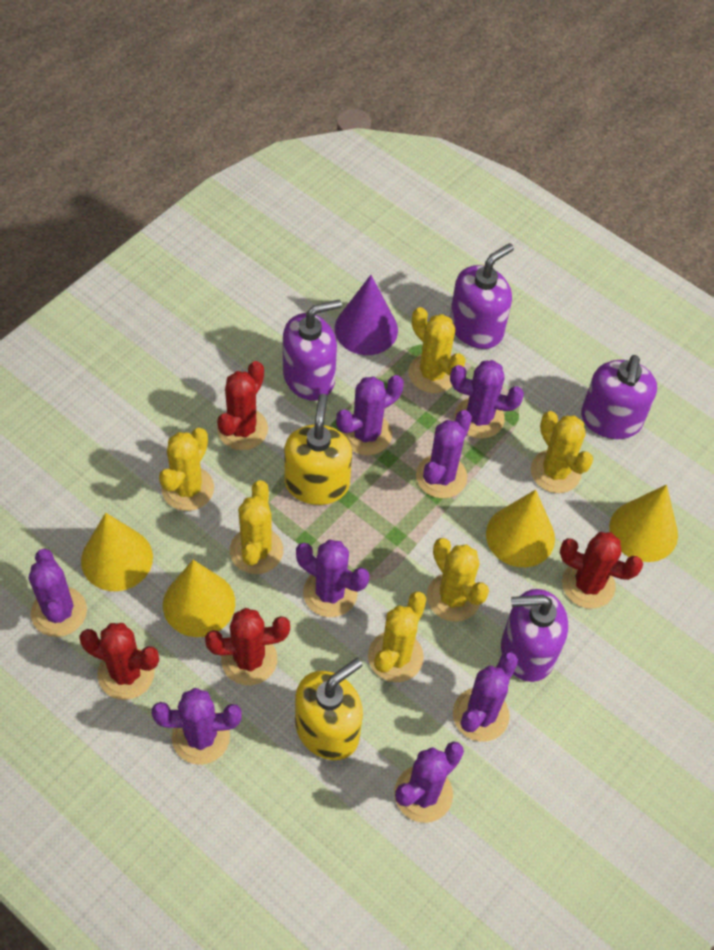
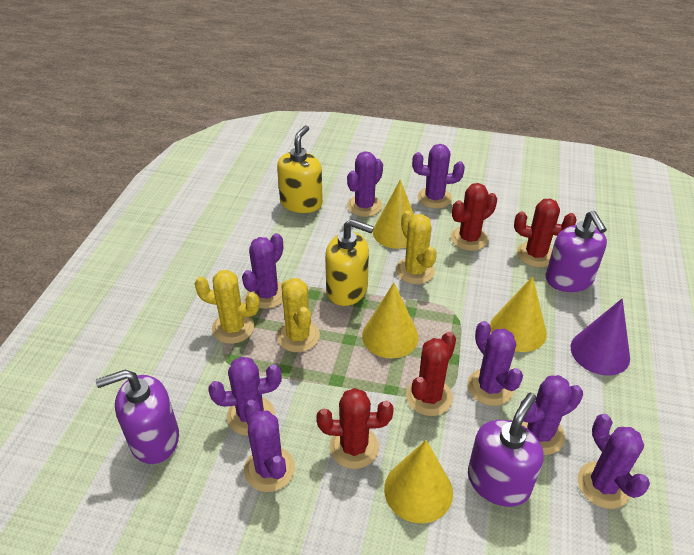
purple soap dispenser: 4 -> 3
yellow cactus: 6 -> 3

